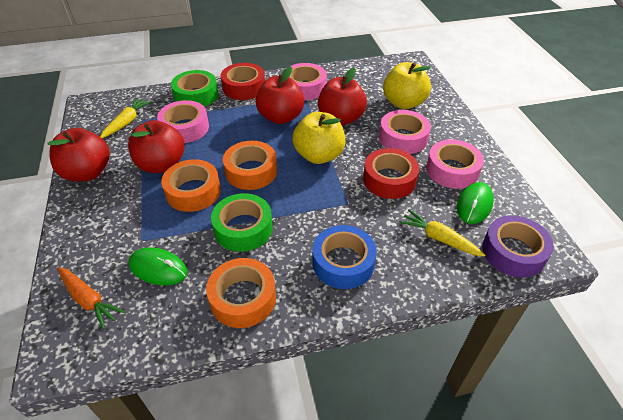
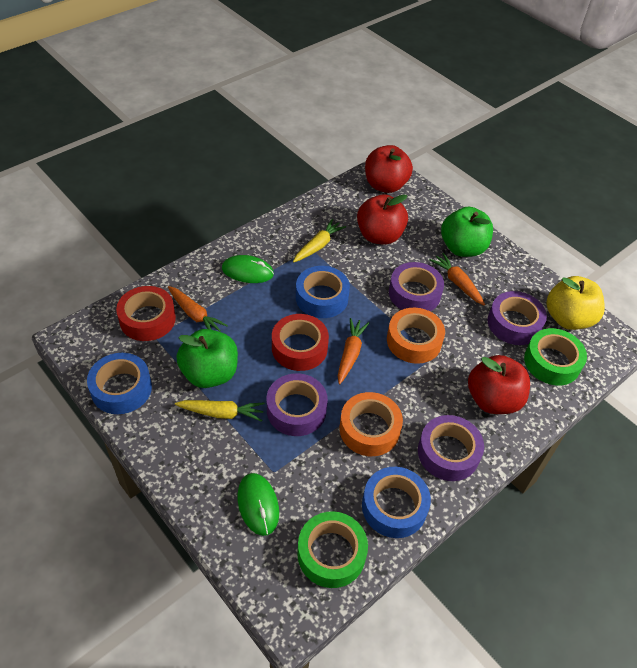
blue tape: 1 -> 3
green apple: 0 -> 2
orange carrot: 1 -> 3
orange tape: 3 -> 2
pink tape: 4 -> 0
purple tape: 1 -> 4
red apple: 4 -> 3
yellow apple: 2 -> 1

